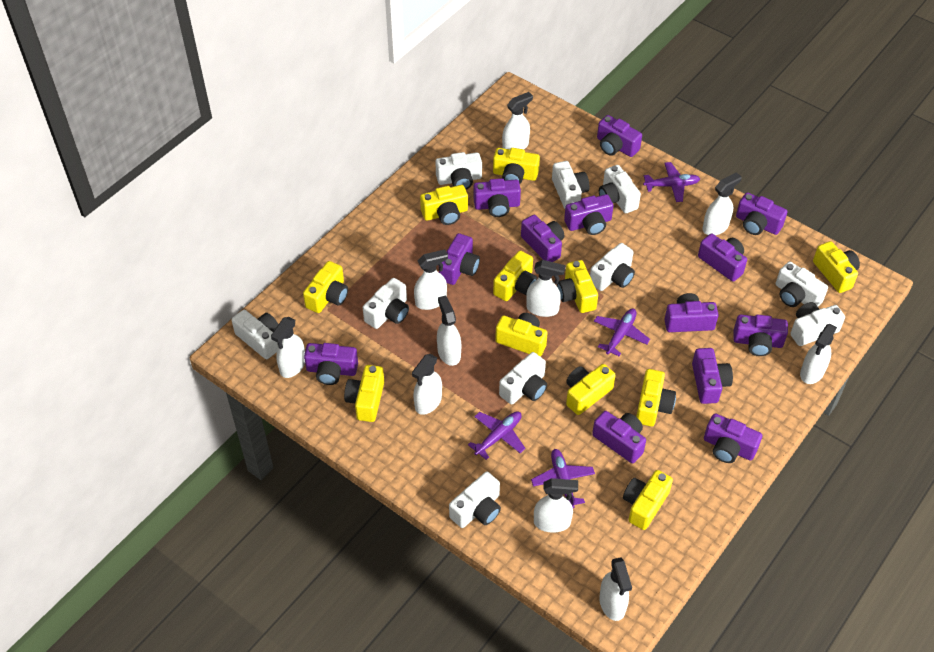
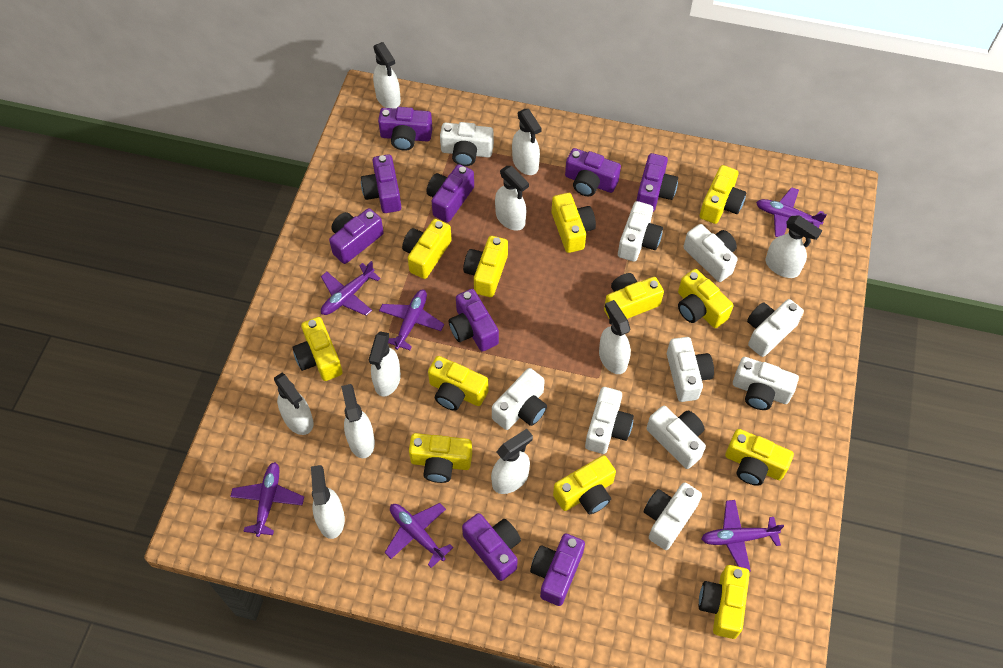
purple camera: 13 -> 9
purple plane: 4 -> 6
yellow camera: 11 -> 12

